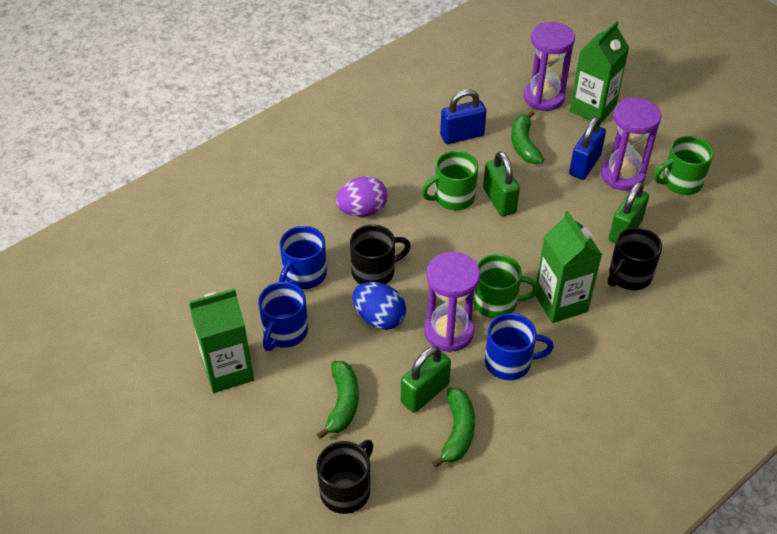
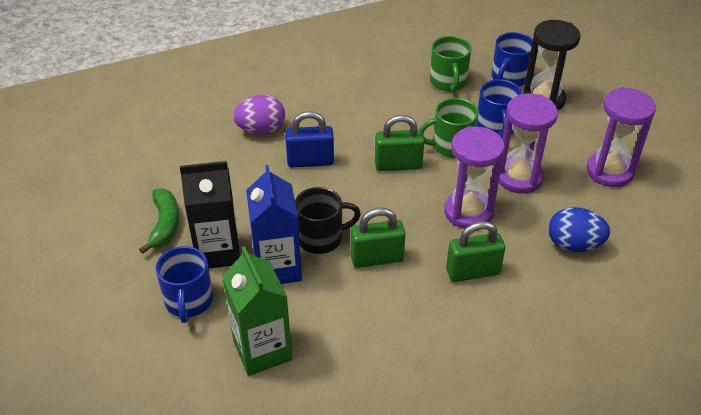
black carton: 0 -> 1
black hourglass: 0 -> 1
black mug: 3 -> 1
blue carton: 0 -> 1
blue padlock: 2 -> 1
green banana: 3 -> 1
green carton: 3 -> 1
green mug: 3 -> 2

